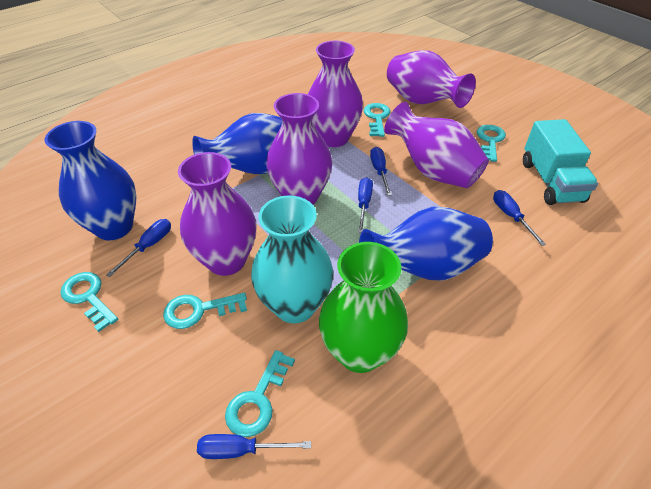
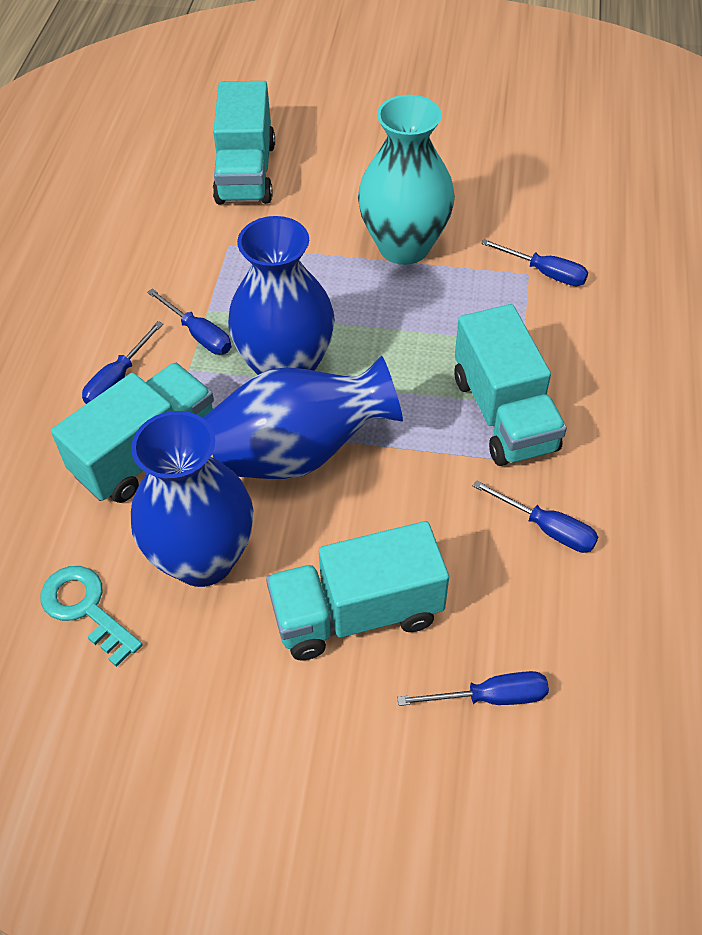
green vase: 1 -> 0
purple vase: 5 -> 0
turquoise key: 5 -> 1
turquoise truck: 1 -> 4

